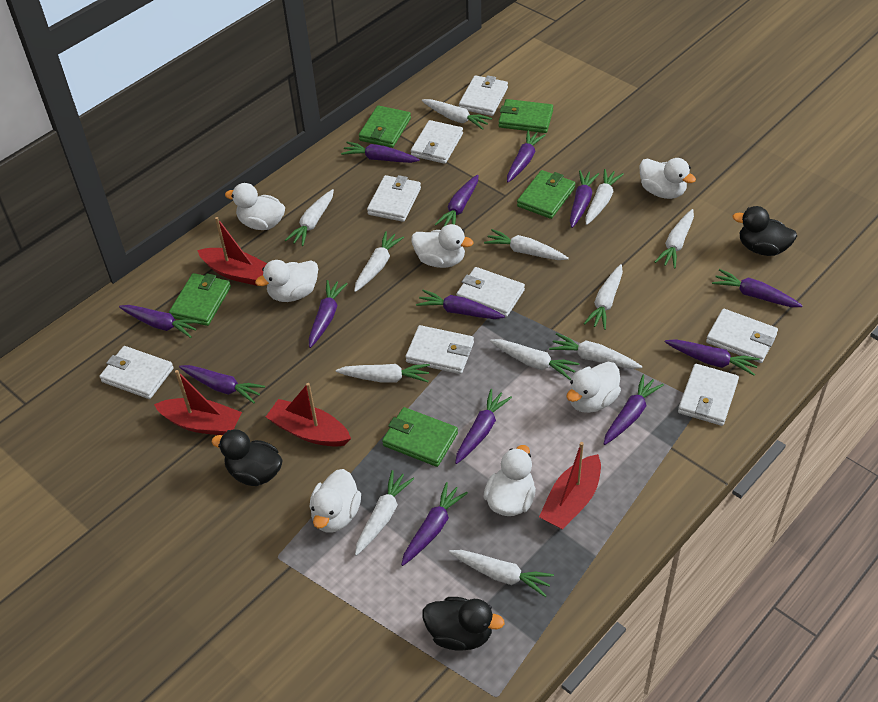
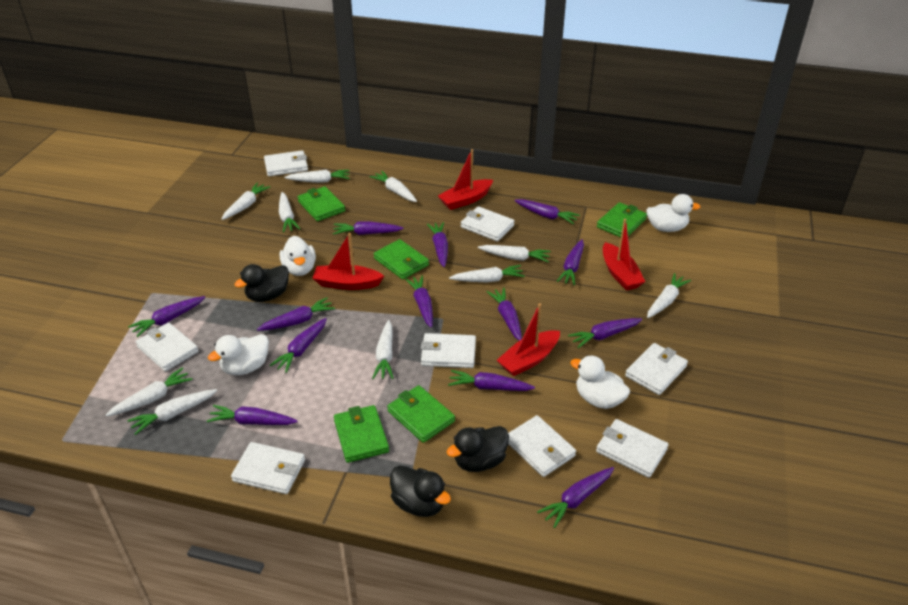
white carrot: 12 -> 10
white duck: 7 -> 4

